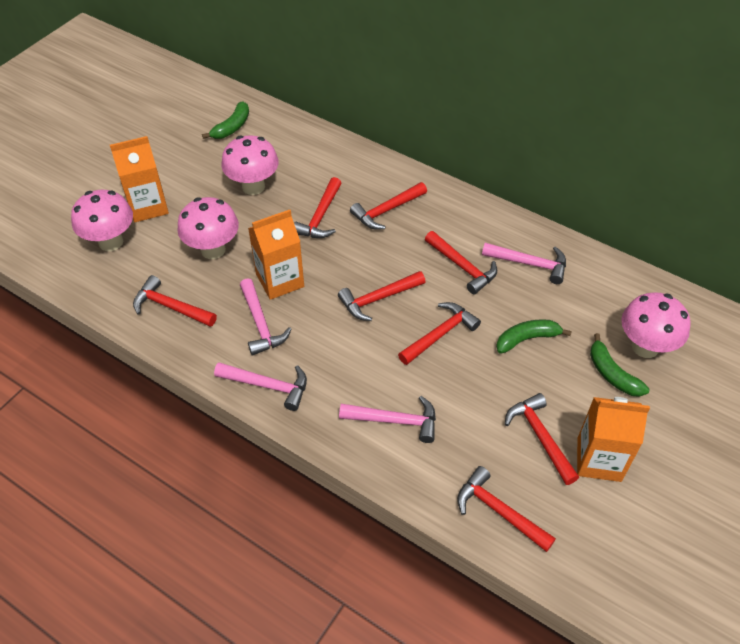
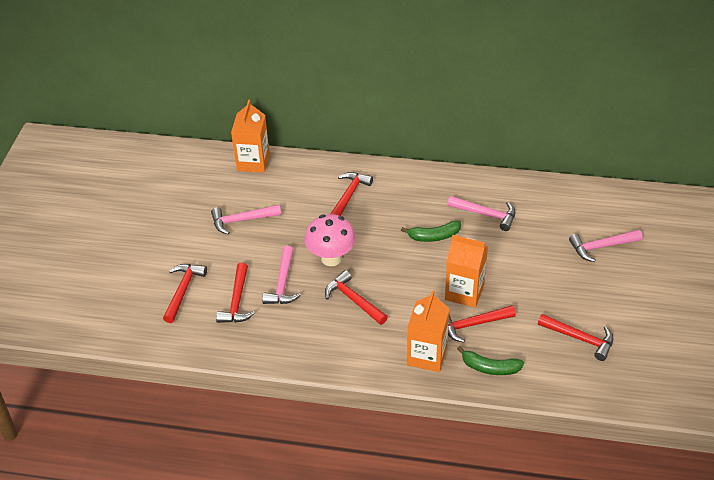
green banana: 3 -> 2
pink mushroom: 4 -> 1
red hammer: 8 -> 6

